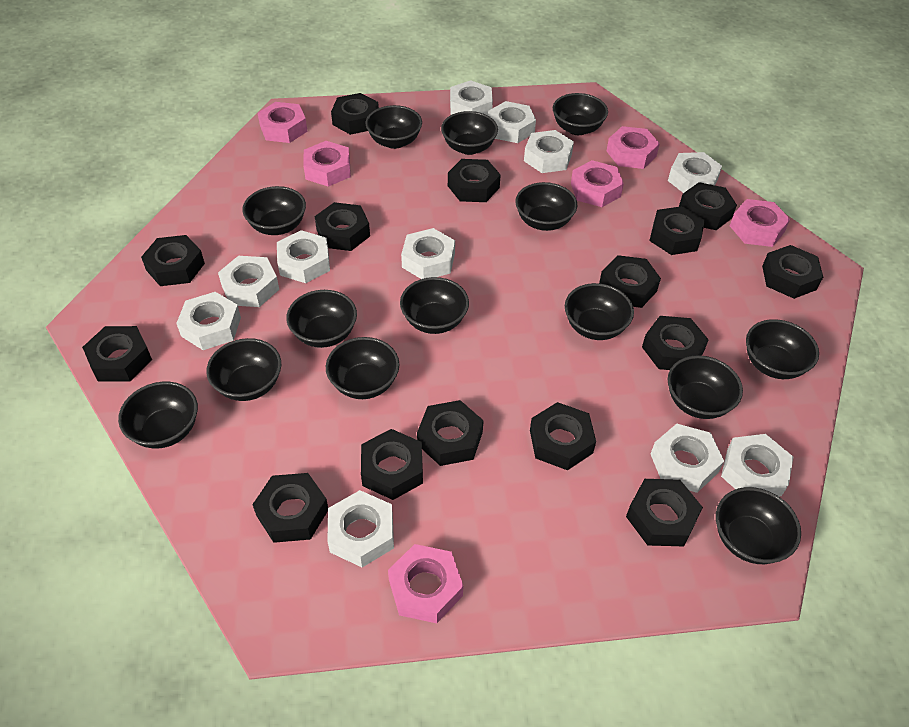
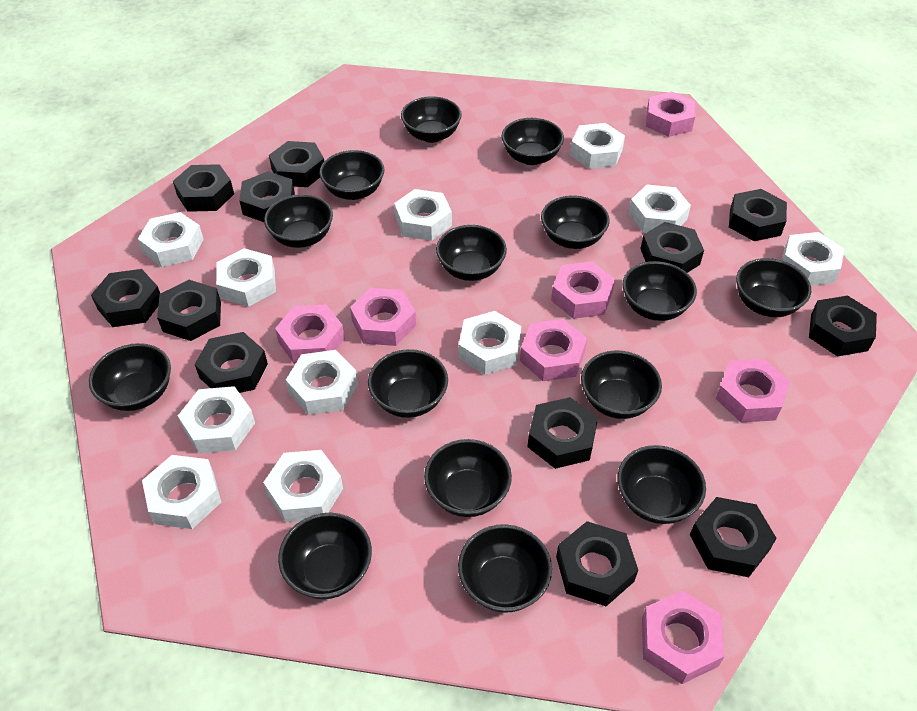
black bowl: 14 -> 15
black nut: 15 -> 12
pink nut: 6 -> 7

